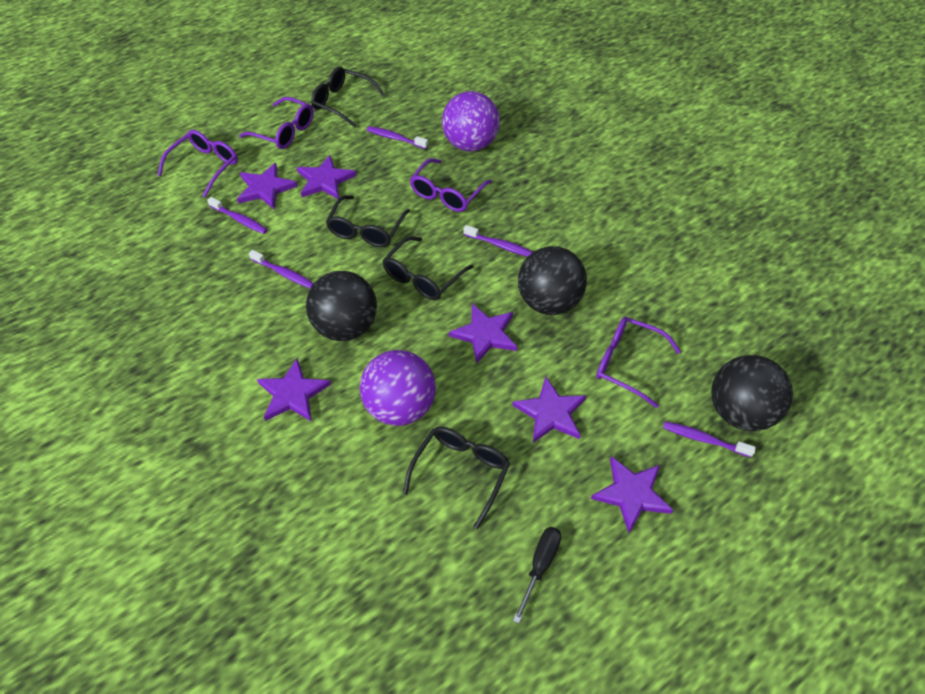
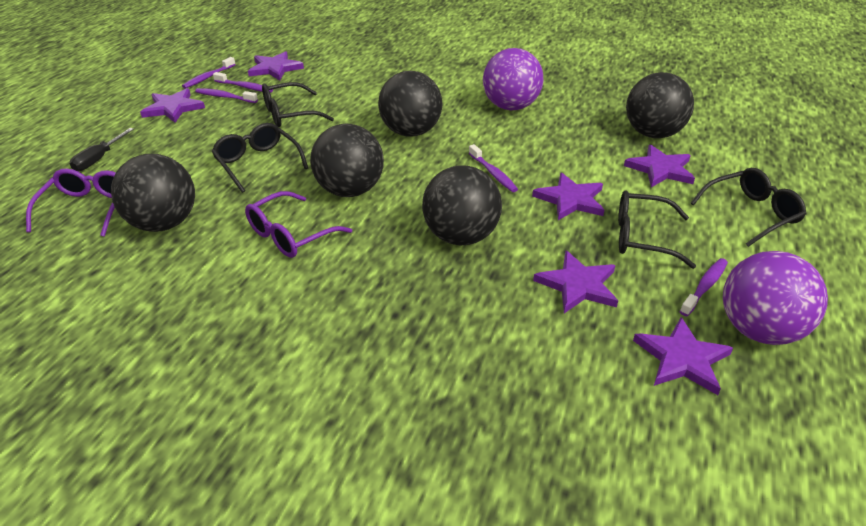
black ball: 3 -> 5
purple glasses: 4 -> 2

